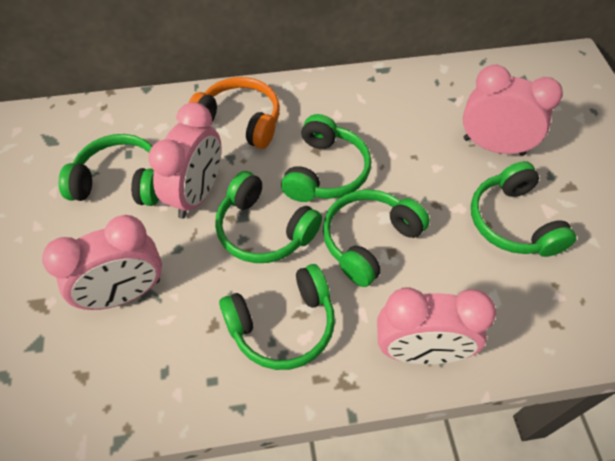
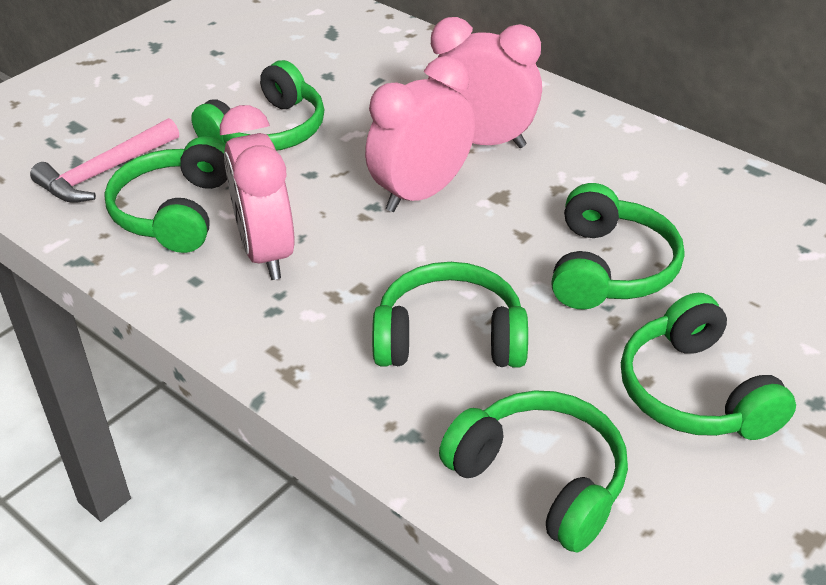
orange headphones: 1 -> 0
pink clock: 4 -> 3
pink hammer: 0 -> 1

